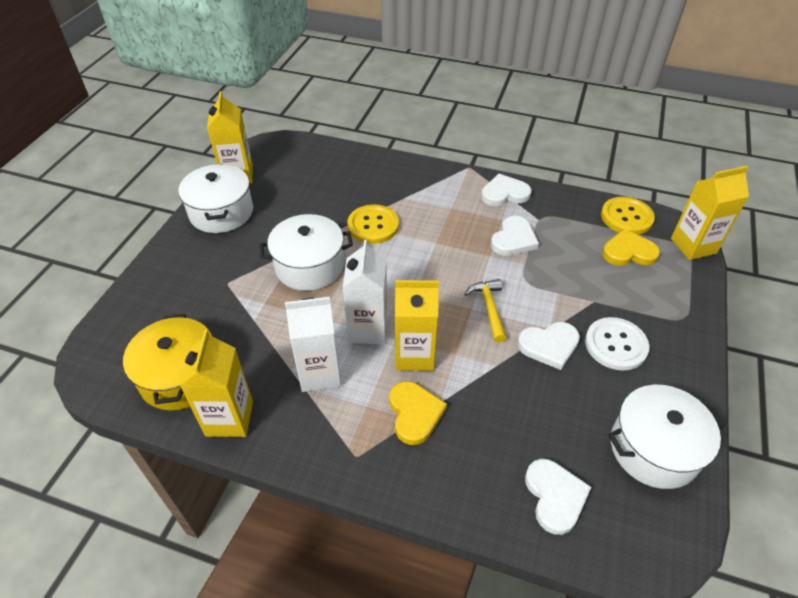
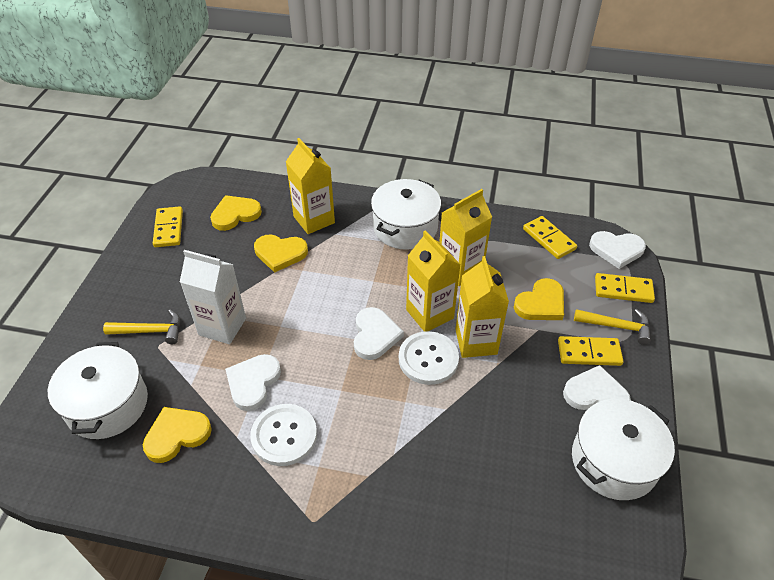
white button: 1 -> 2
white carton: 2 -> 1
yellow button: 2 -> 0
yellow domino: 0 -> 4
yellow hammer: 1 -> 2
yellow heart: 2 -> 4
yellow pot: 1 -> 0

